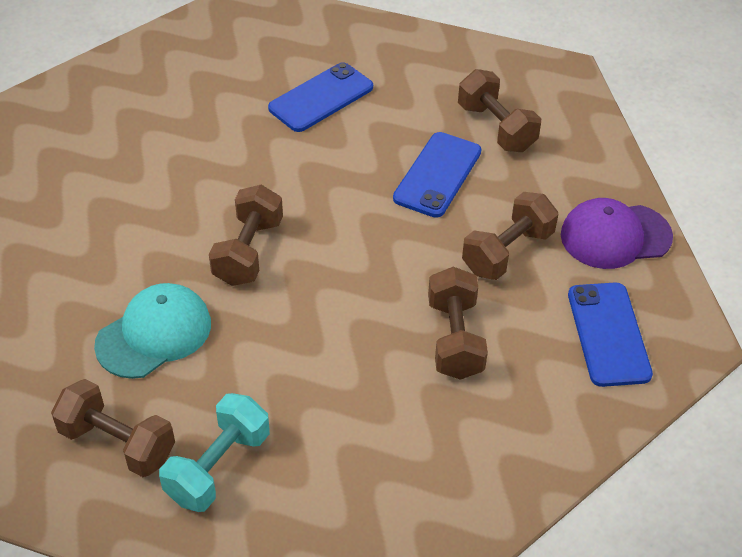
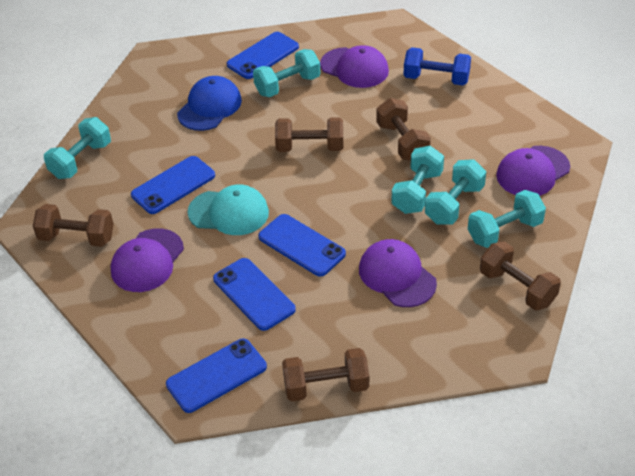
blue cap: 0 -> 1
blue dumbbell: 0 -> 1
blue phone: 3 -> 5
purple cap: 1 -> 4
turquoise dumbbell: 1 -> 5

